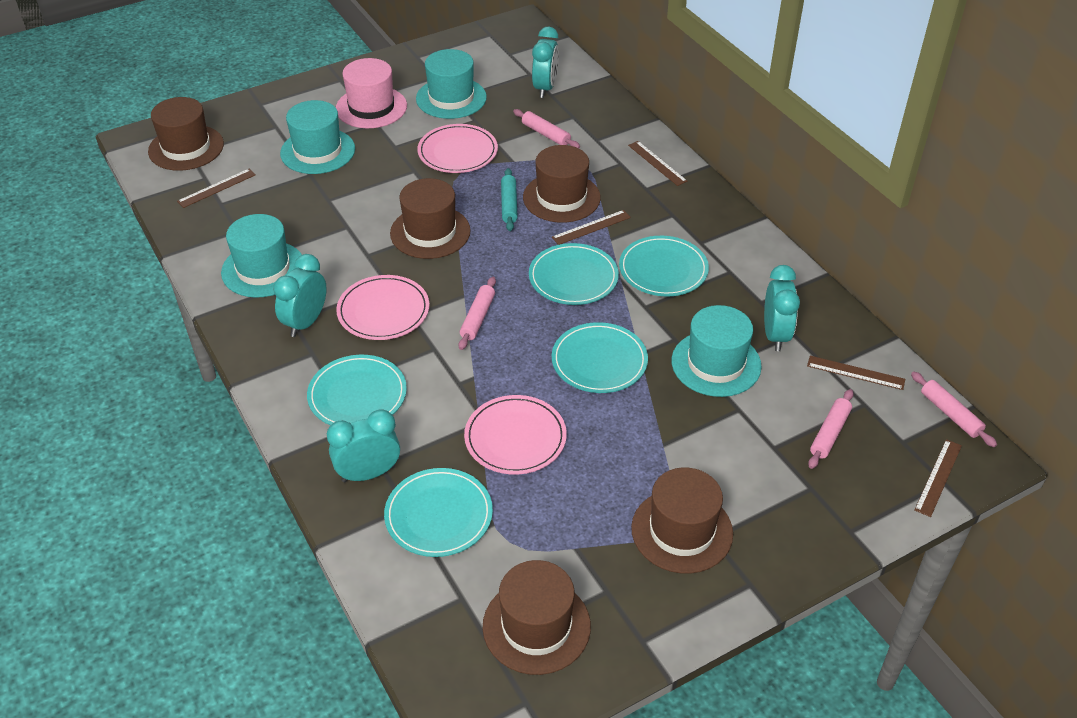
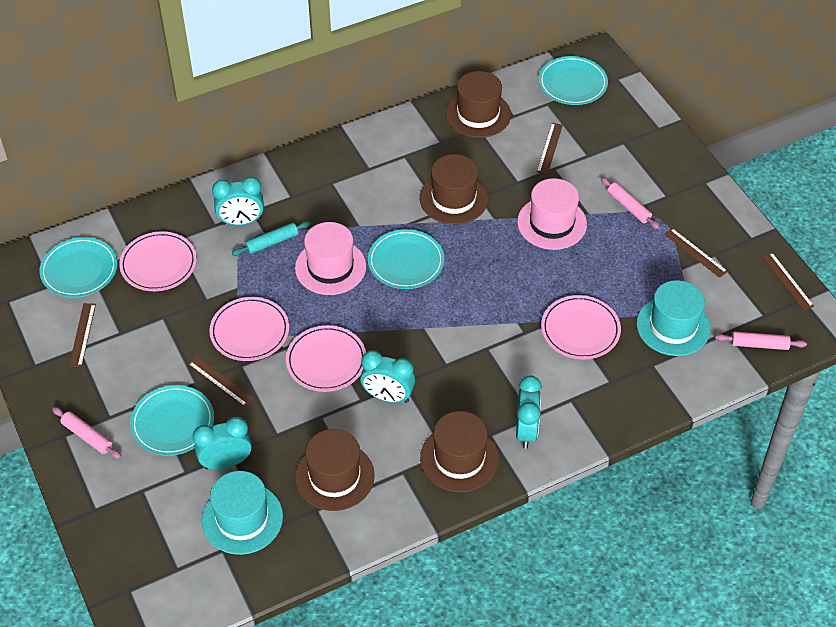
brown hat: 5 -> 4
pink hat: 1 -> 2
pink plate: 3 -> 4
pink rolling pin: 4 -> 3
turquoise hat: 4 -> 2
turquoise plate: 5 -> 4

